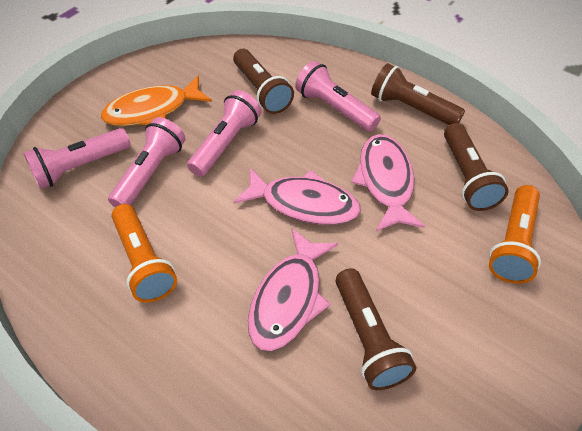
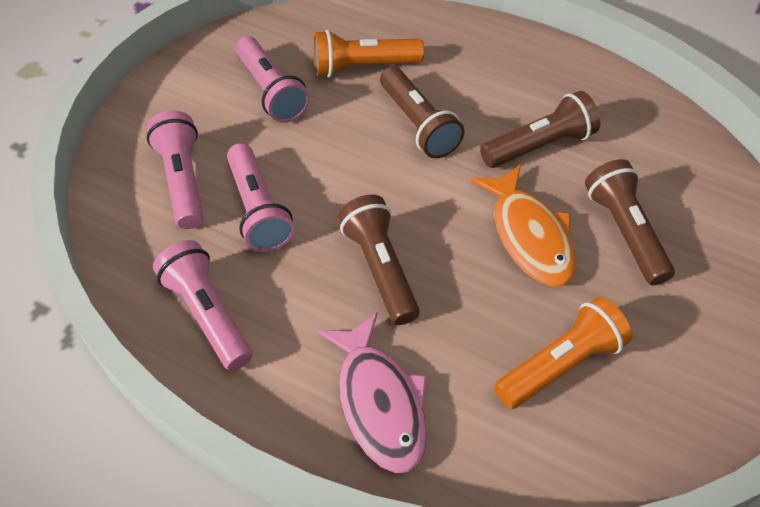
pink fish: 3 -> 1

